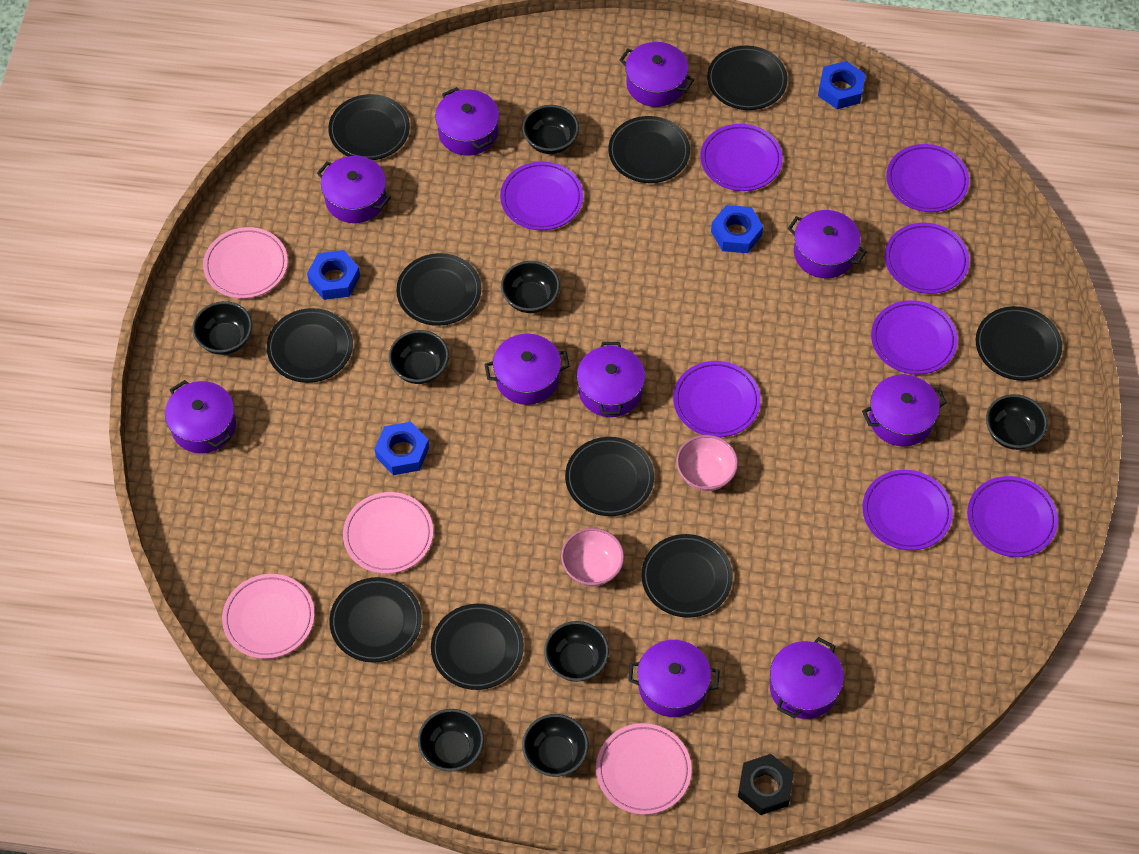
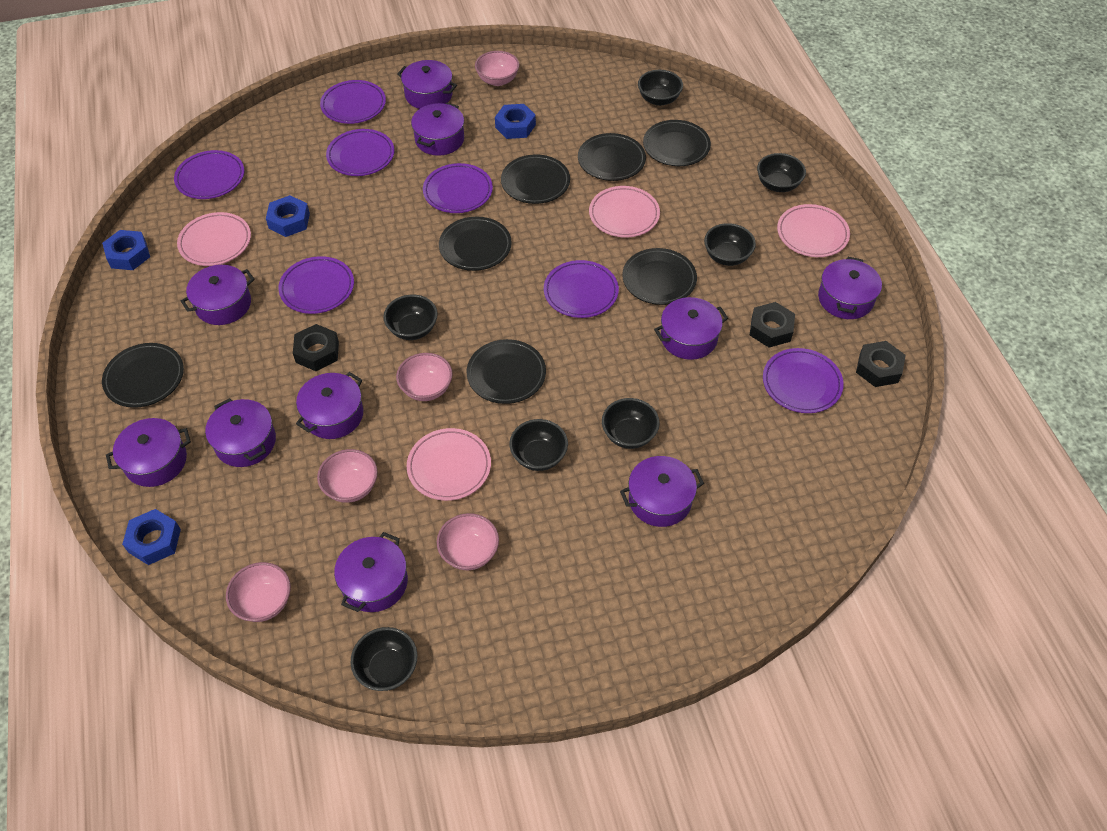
black bowl: 8 -> 7
black nut: 1 -> 3
black plate: 10 -> 7
pink bowl: 2 -> 5
purple plate: 8 -> 7

